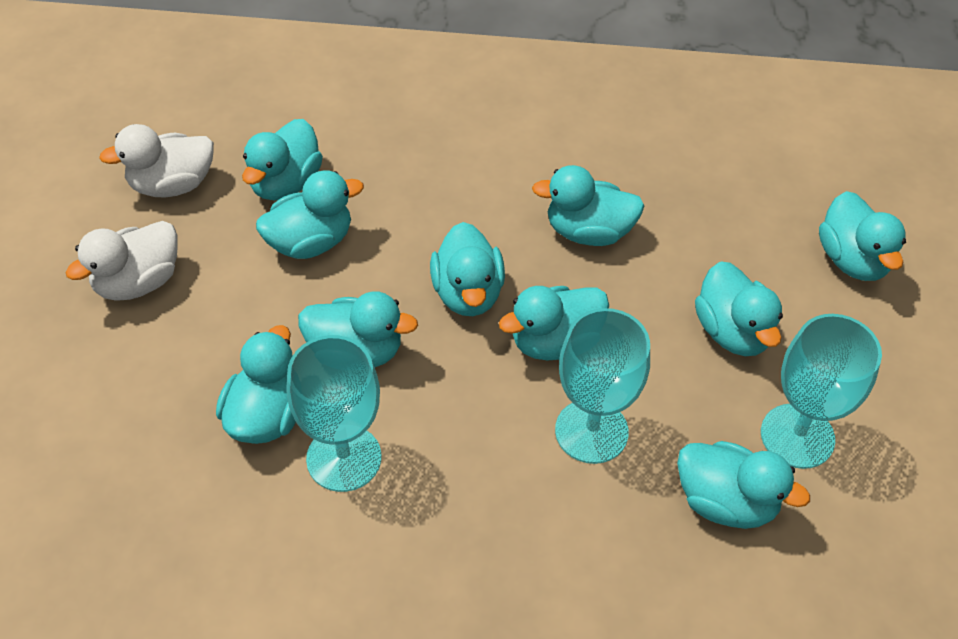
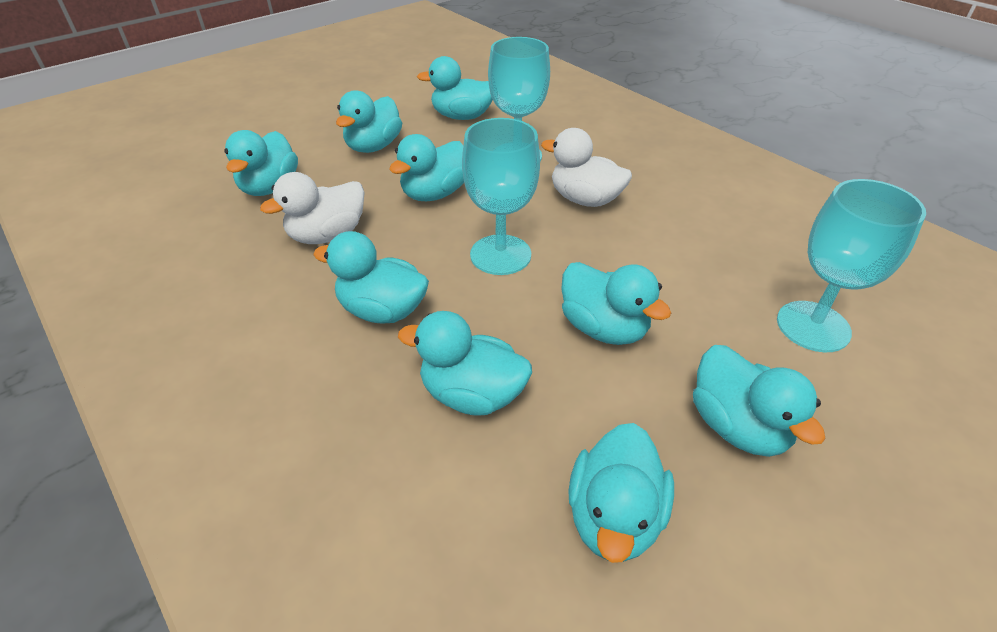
turquoise duck: 10 -> 9

